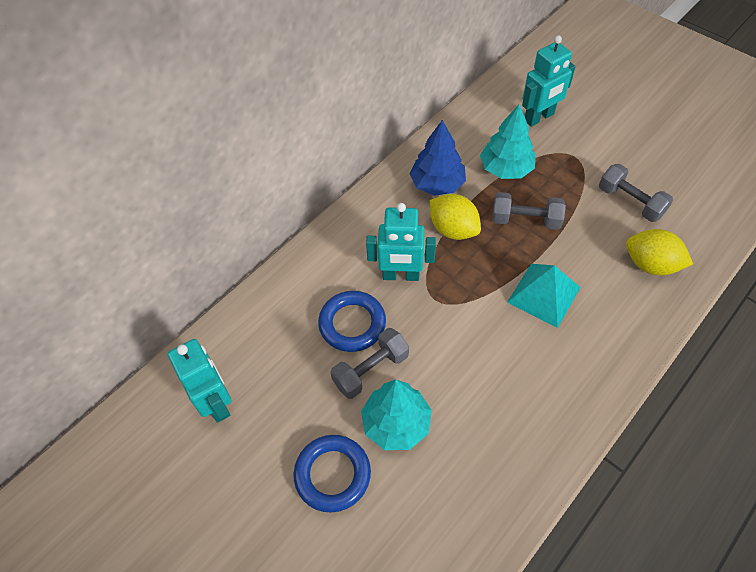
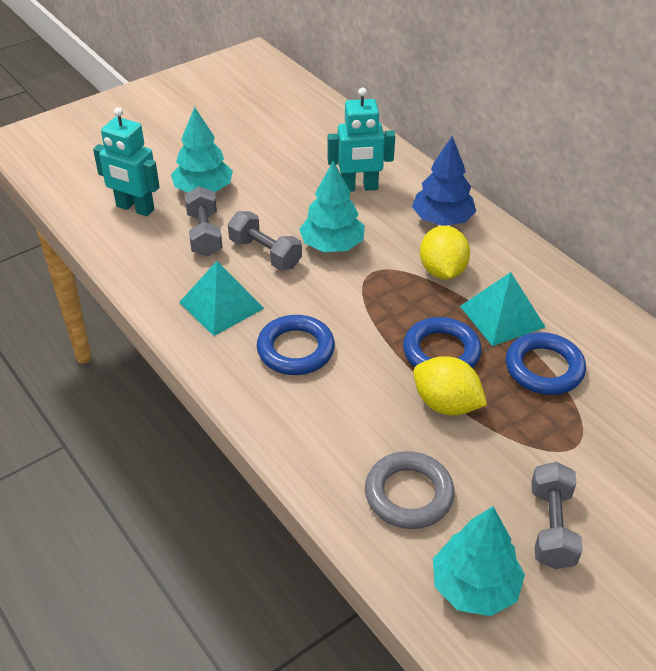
blue ring: 2 -> 3
grey ring: 0 -> 1
turquoise pyramid: 1 -> 2
turquoise robot: 3 -> 2
turquoise tree: 2 -> 3

